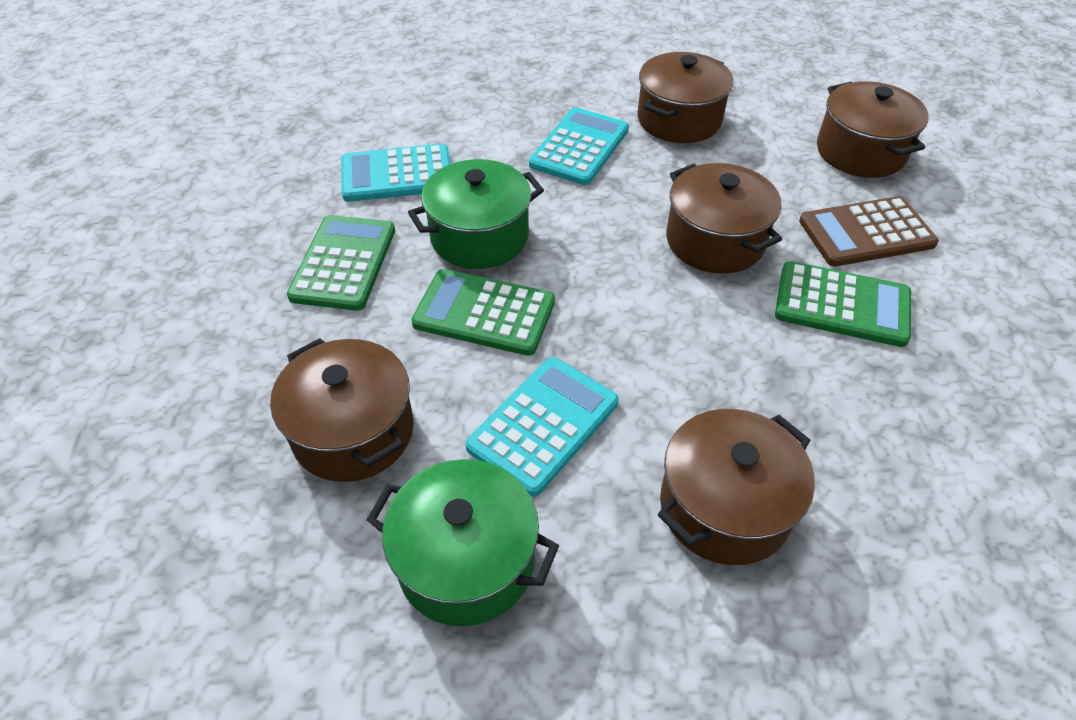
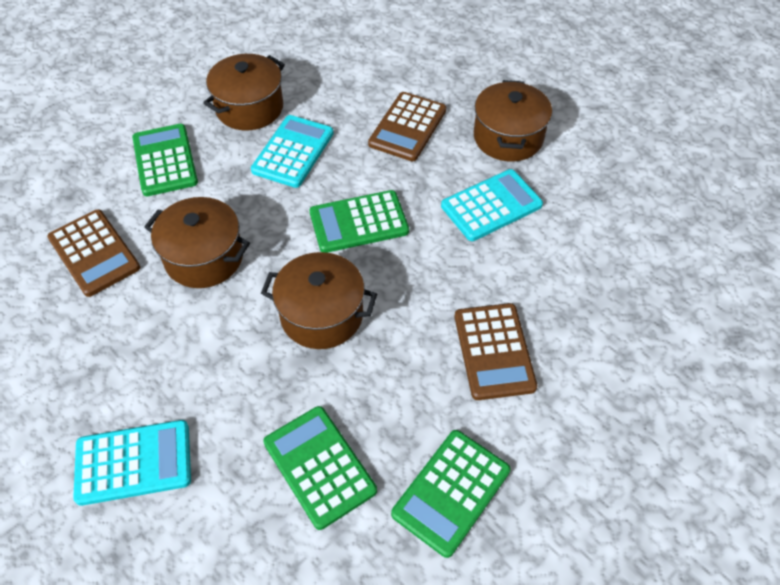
brown calculator: 1 -> 3
brown pot: 5 -> 4
green calculator: 3 -> 4
green pot: 2 -> 0

